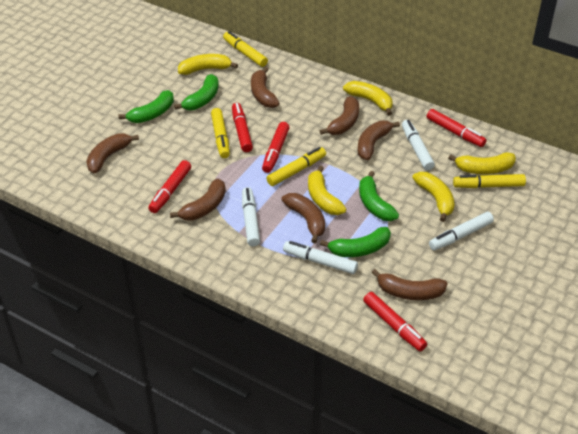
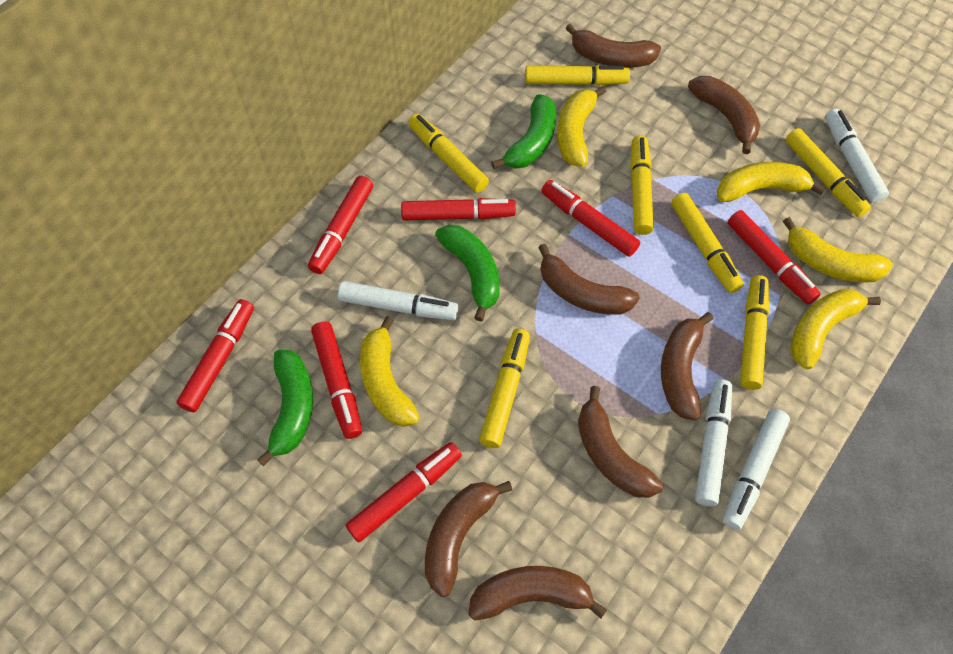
green banana: 4 -> 3
red marker: 5 -> 7
yellow marker: 4 -> 7

